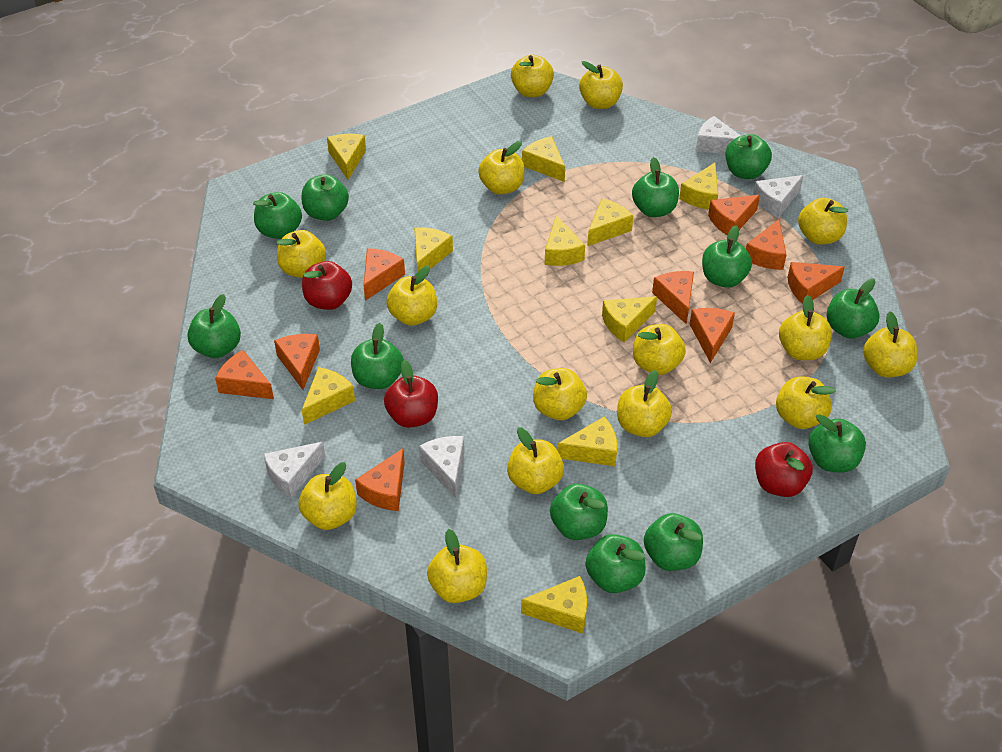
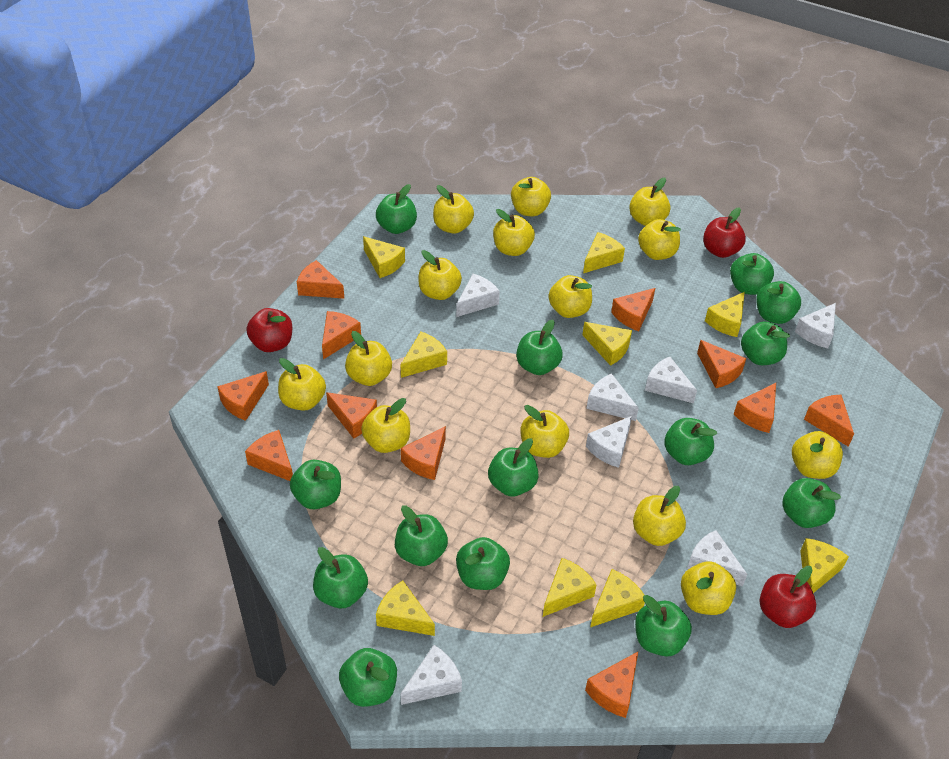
green apple: 12 -> 14
orange cheese: 9 -> 11
white cheese: 4 -> 7
yellow apple: 15 -> 14
yellow cheese: 10 -> 9

